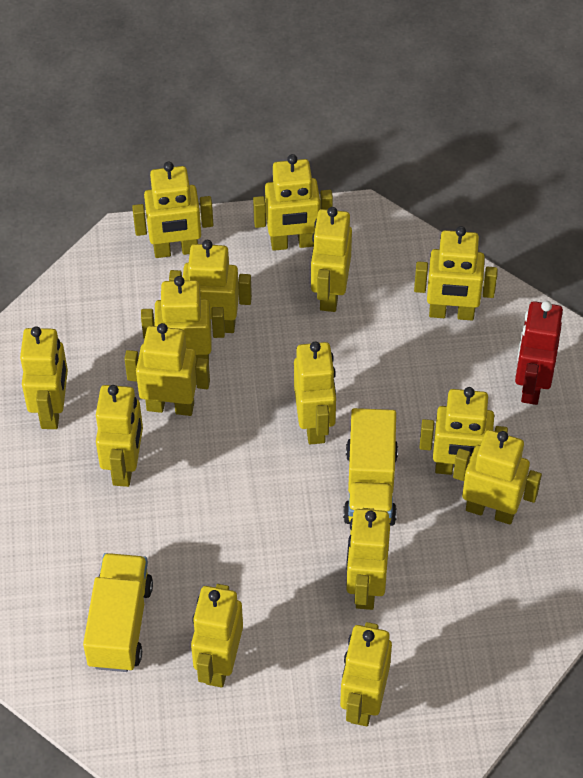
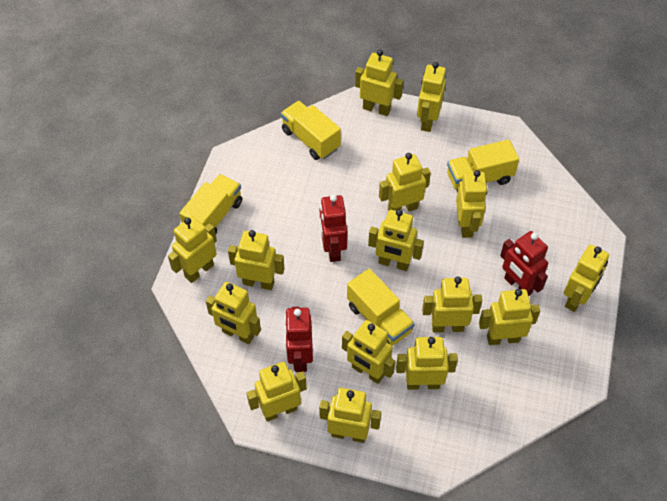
red robot: 1 -> 3
yellow truck: 2 -> 4

